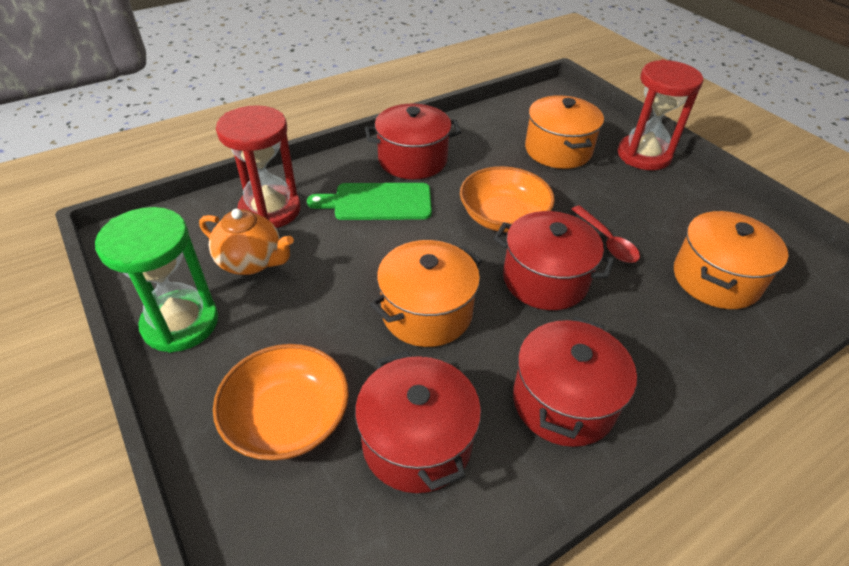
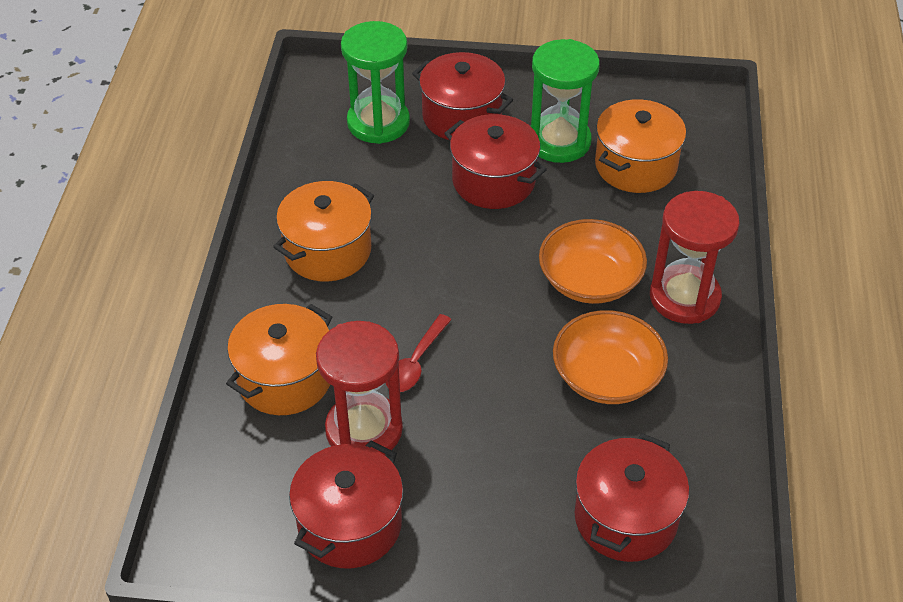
green cutting board: 1 -> 0
green hourglass: 1 -> 2
orange teapot: 1 -> 0

